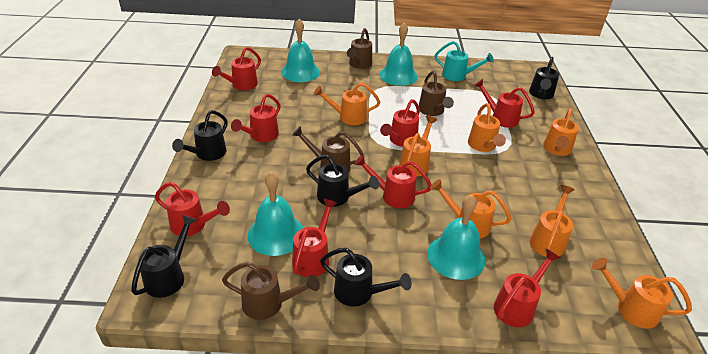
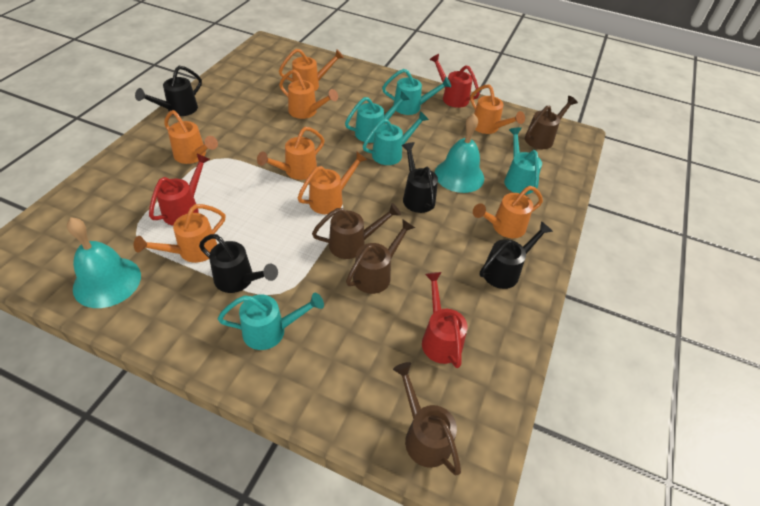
black watering can: 5 -> 4
orange watering can: 7 -> 8
red watering can: 8 -> 3
turquoise bell: 4 -> 2
turquoise watering can: 1 -> 5

